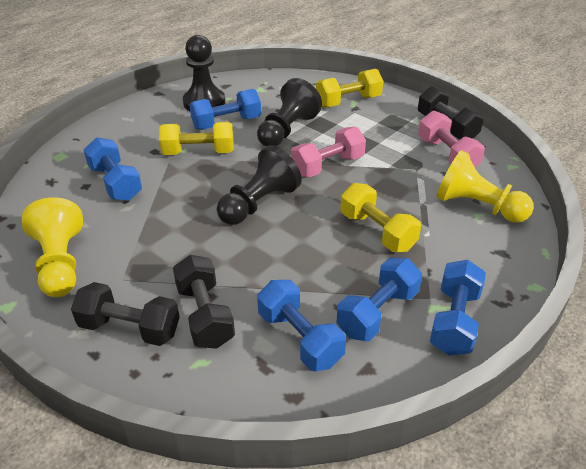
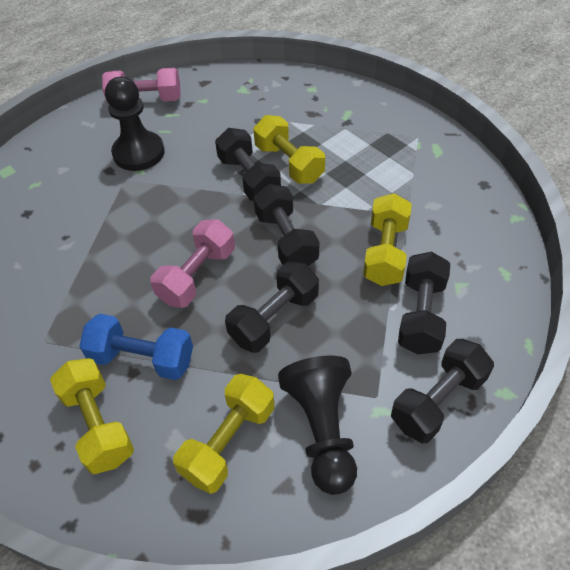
black dumbbell: 3 -> 5
black pawn: 3 -> 2
blue dumbbell: 5 -> 1
yellow dumbbell: 3 -> 4
yellow pawn: 2 -> 0

